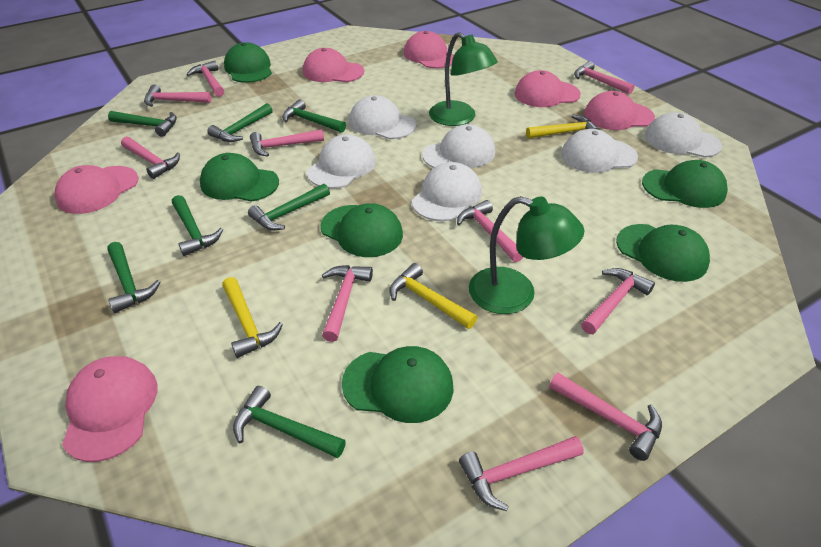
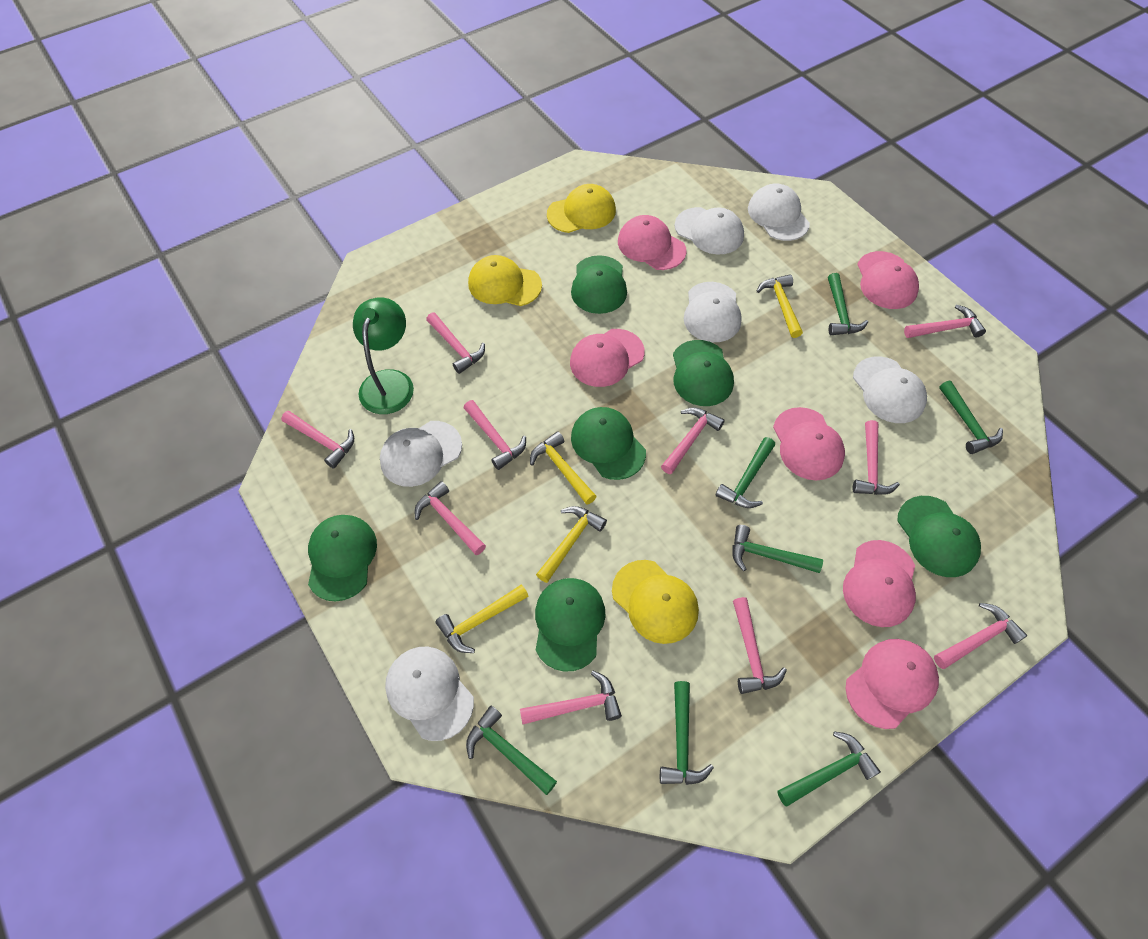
green lamp: 2 -> 1
yellow cap: 0 -> 3
yellow hammer: 3 -> 4

